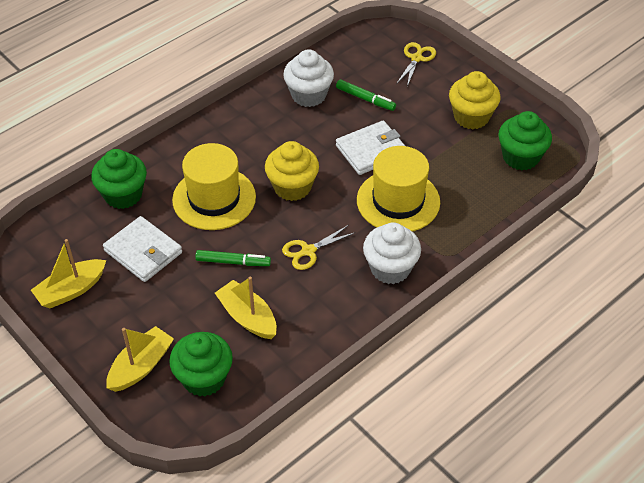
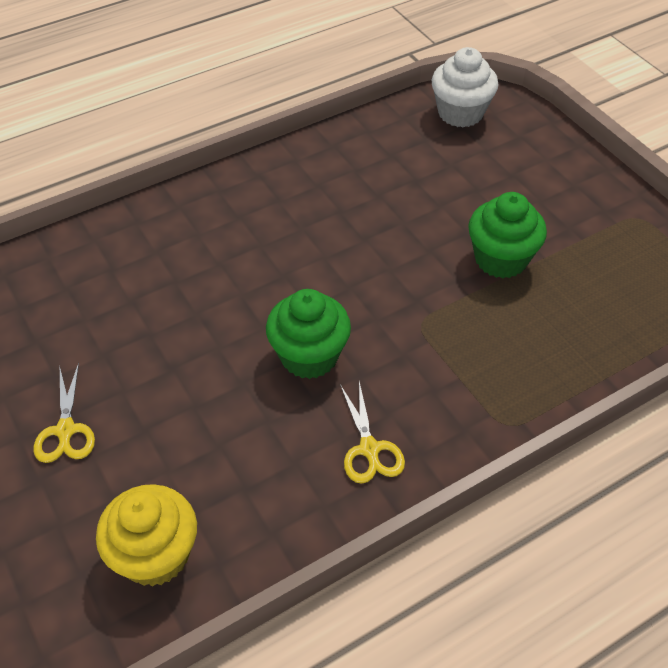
green cupcake: 3 -> 2
green marker: 2 -> 0
white cupcake: 2 -> 1
white wallet: 2 -> 0
yellow boat: 3 -> 0
yellow cupcake: 2 -> 1
yellow hat: 2 -> 0

